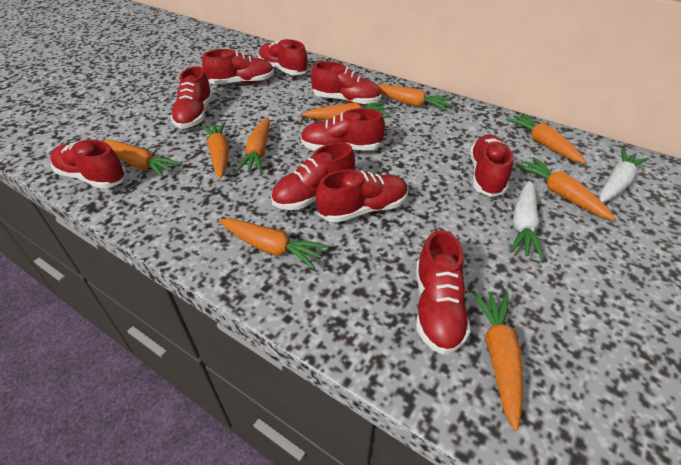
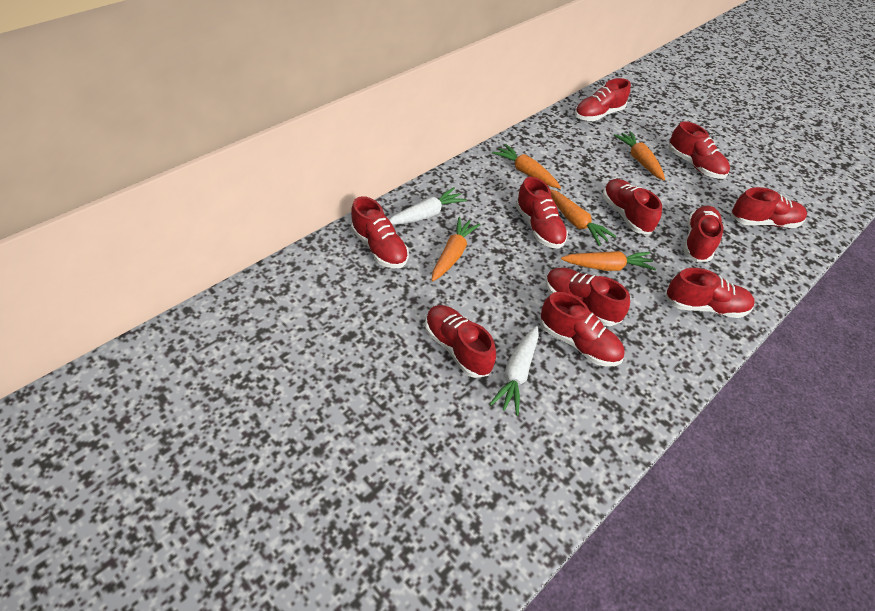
orange carrot: 9 -> 5
red shoe: 10 -> 11

